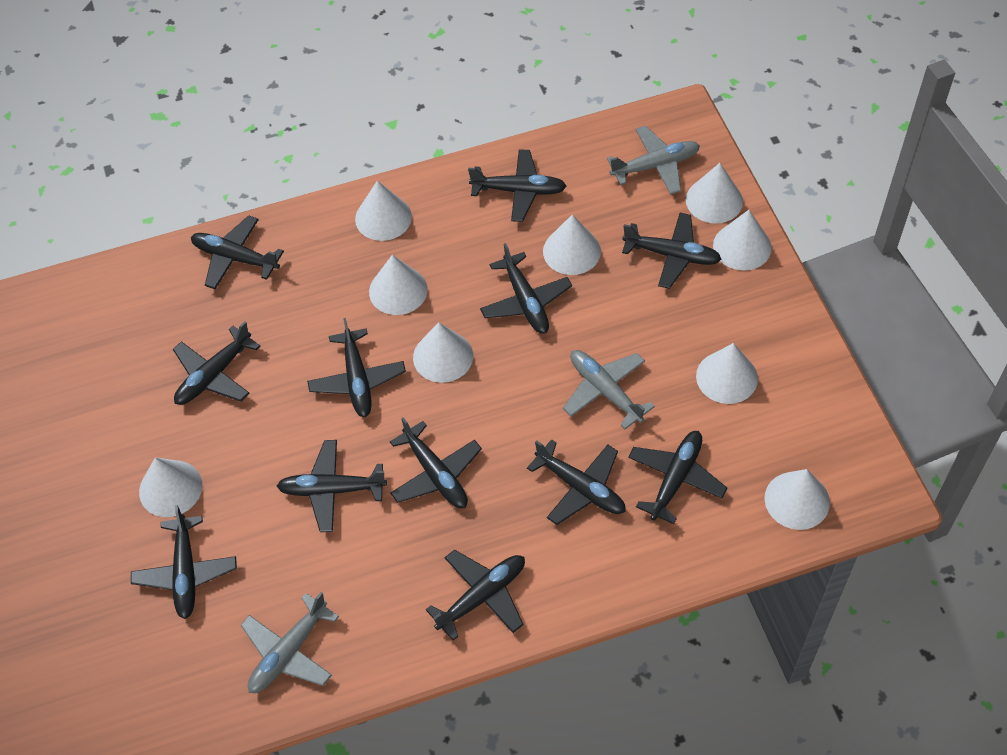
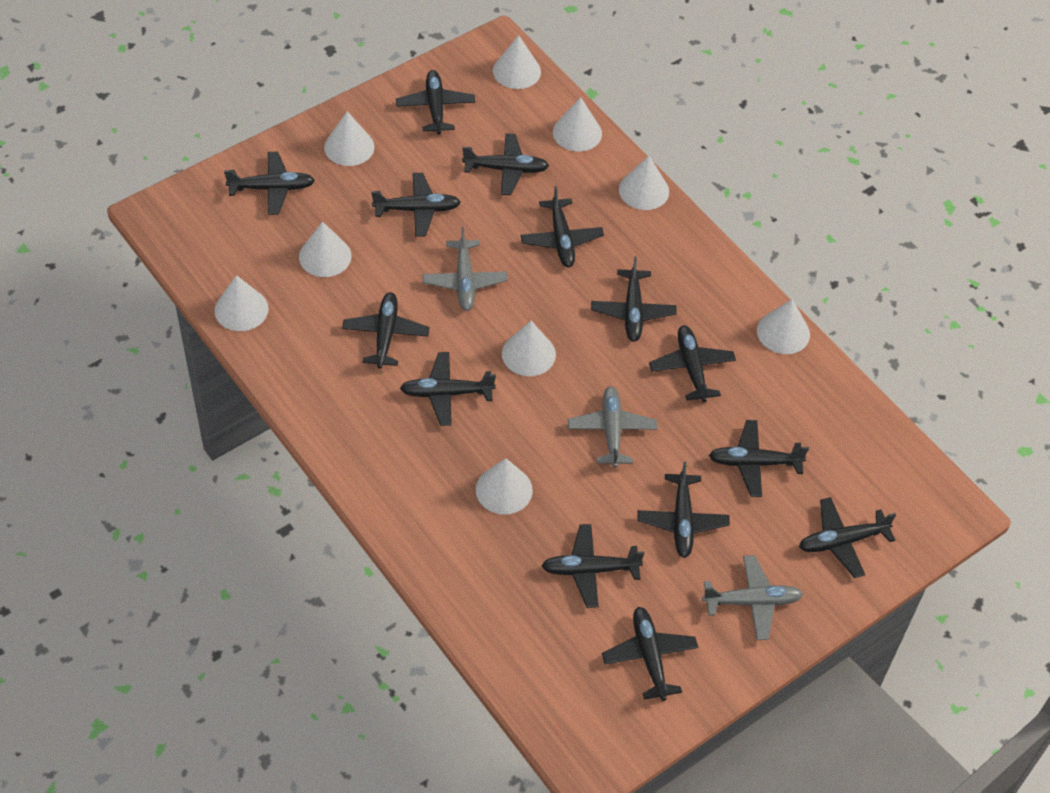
black plane: 12 -> 14

